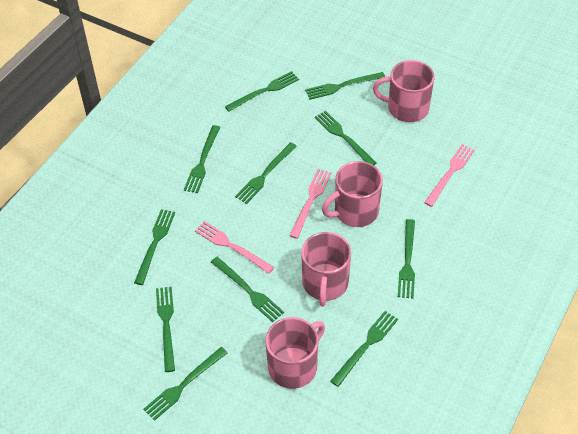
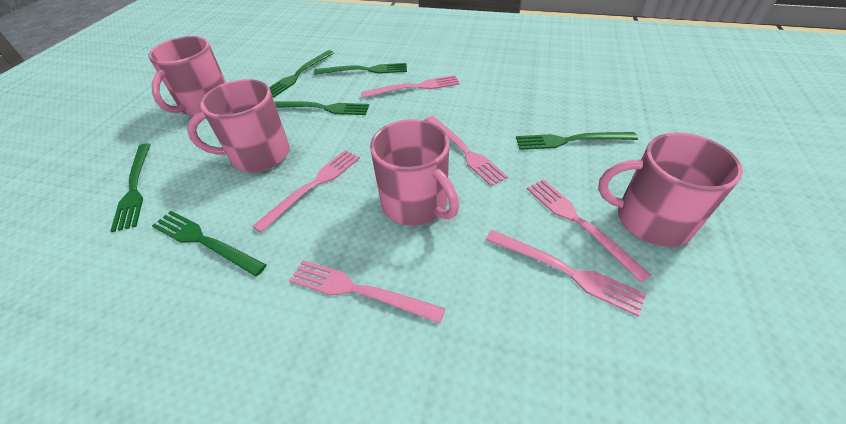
green fork: 11 -> 6
pink fork: 3 -> 6

